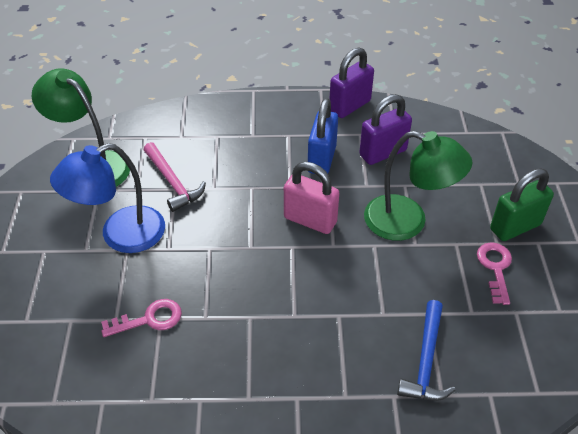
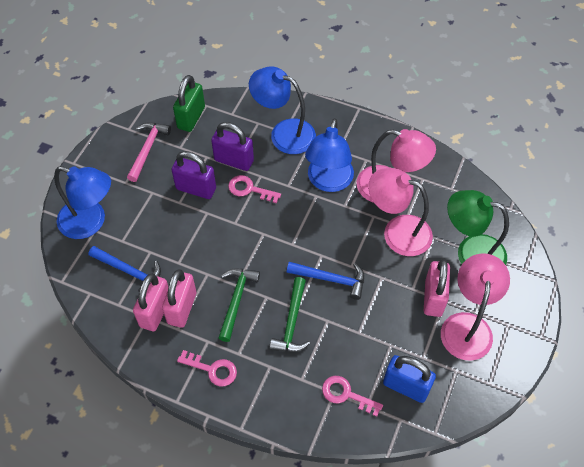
blue hammer: 1 -> 2
blue lamp: 1 -> 3
green hammer: 0 -> 2
green lamp: 2 -> 1
pink key: 2 -> 3
pink lamp: 0 -> 3
pink padlock: 1 -> 3

